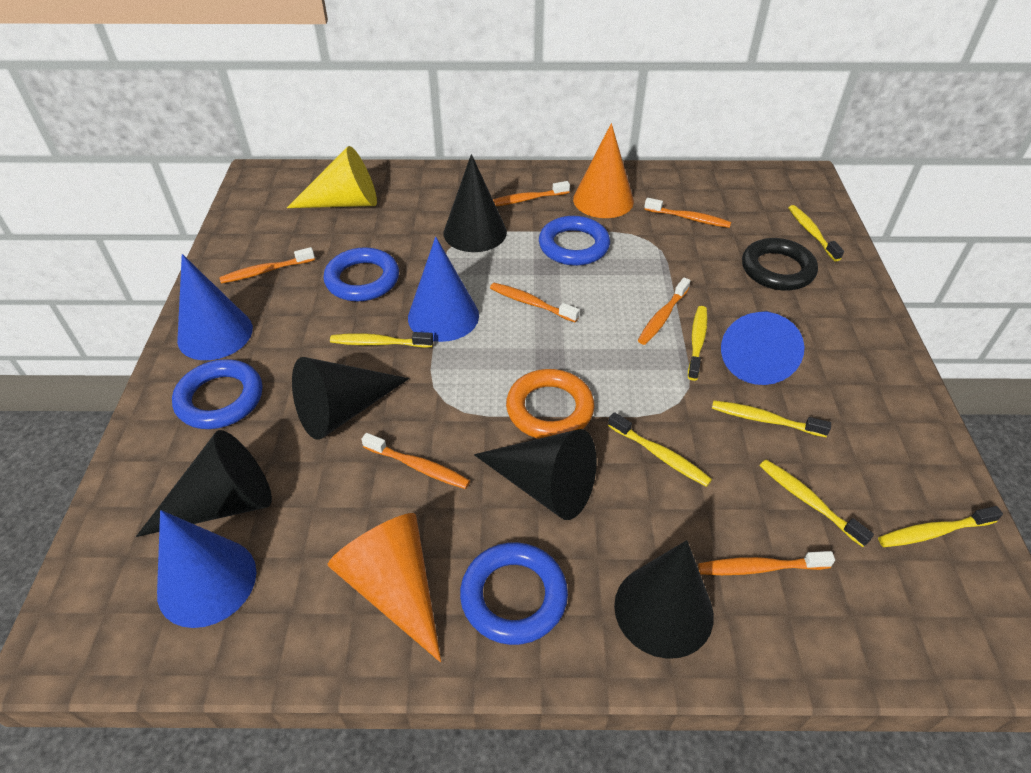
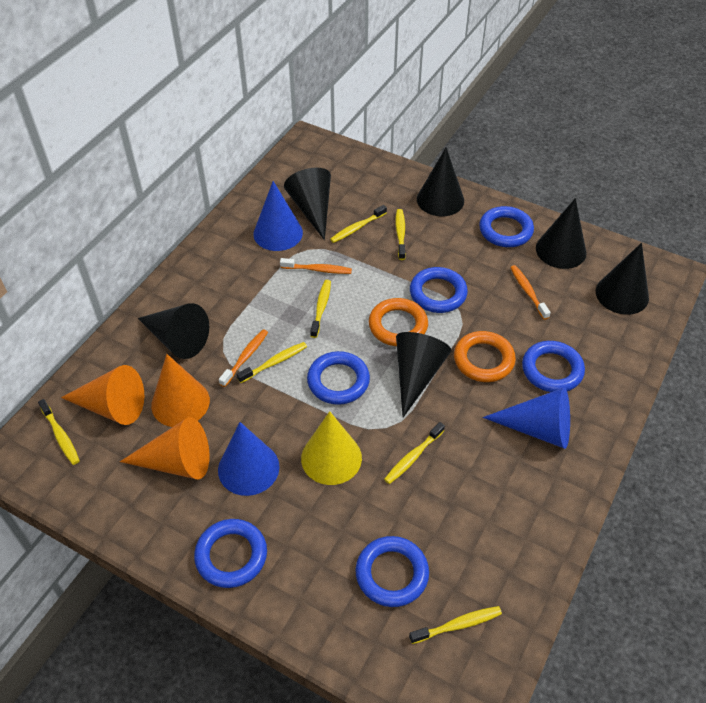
black cone: 5 -> 6
black ring: 1 -> 0
blue cone: 4 -> 3
blue ring: 4 -> 6
orange cone: 2 -> 3
orange ring: 1 -> 2
orange toothbrush: 7 -> 3

